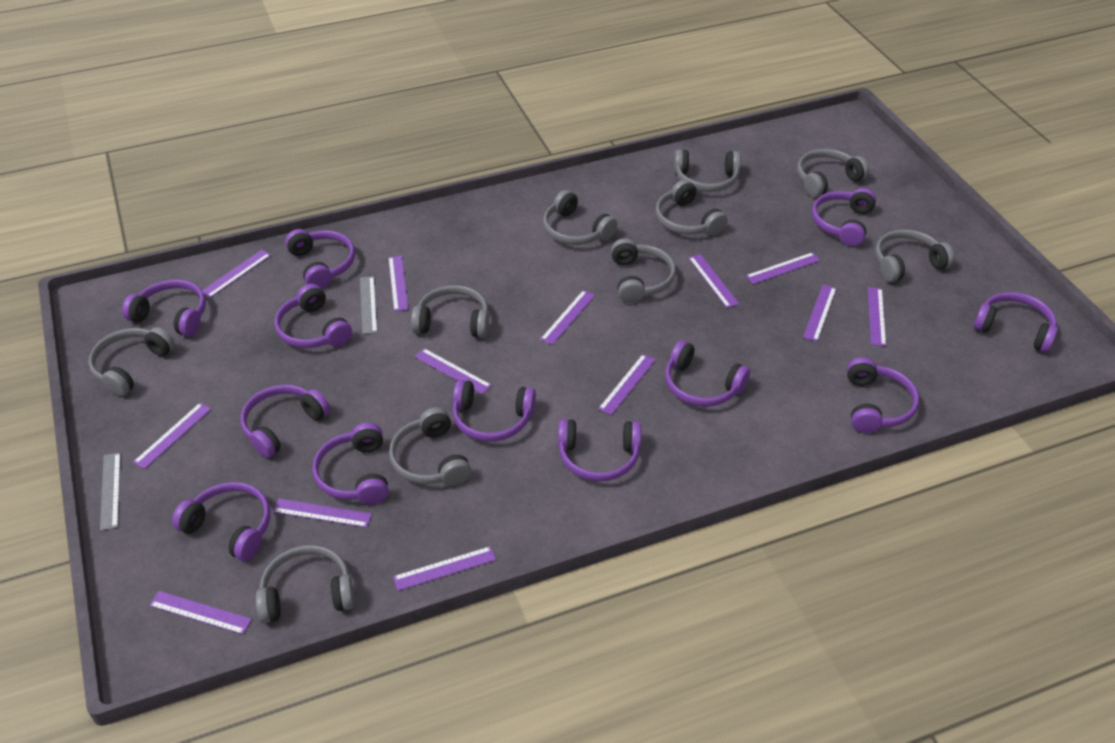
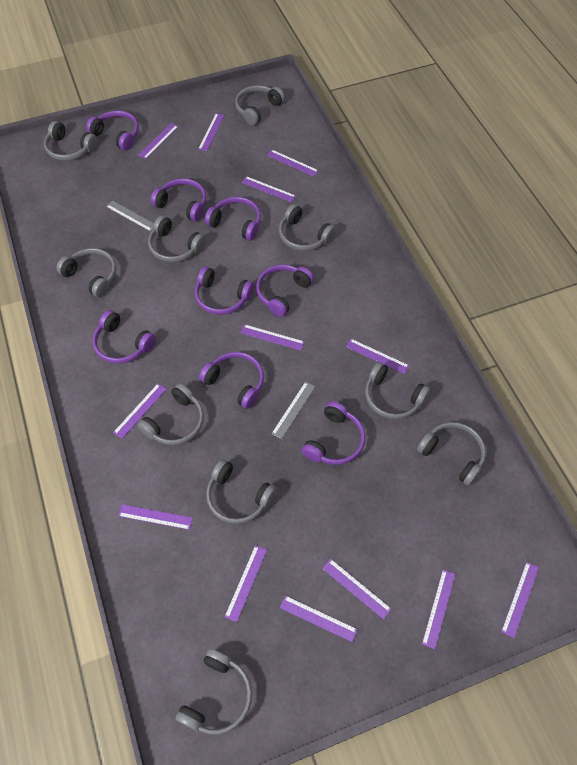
purple headphones: 12 -> 8

